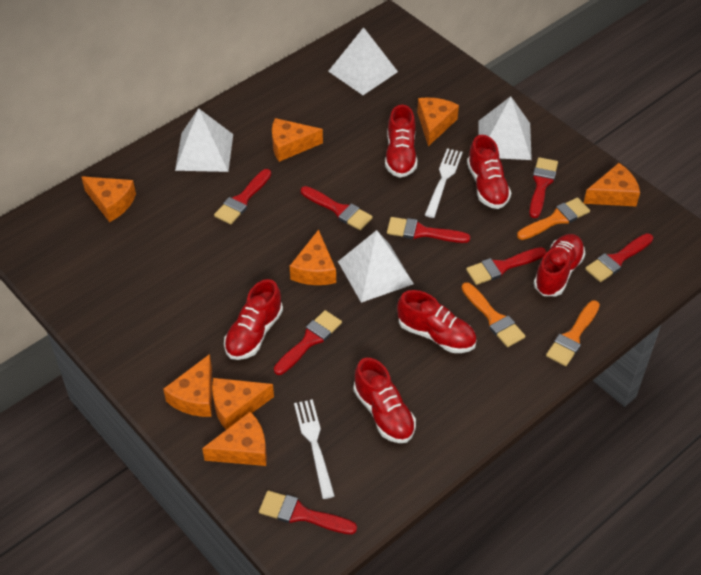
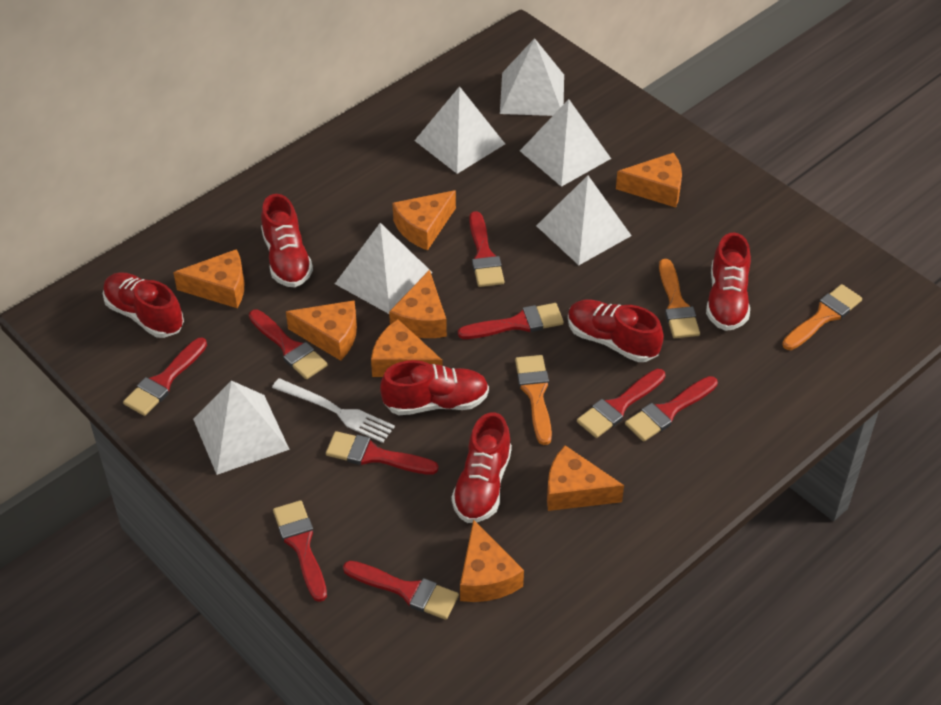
red brush: 8 -> 9
white fork: 2 -> 1
white pyramid: 4 -> 6

